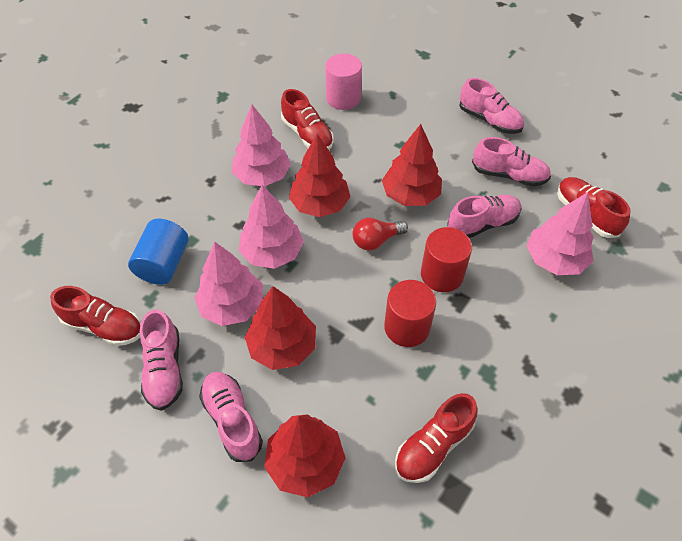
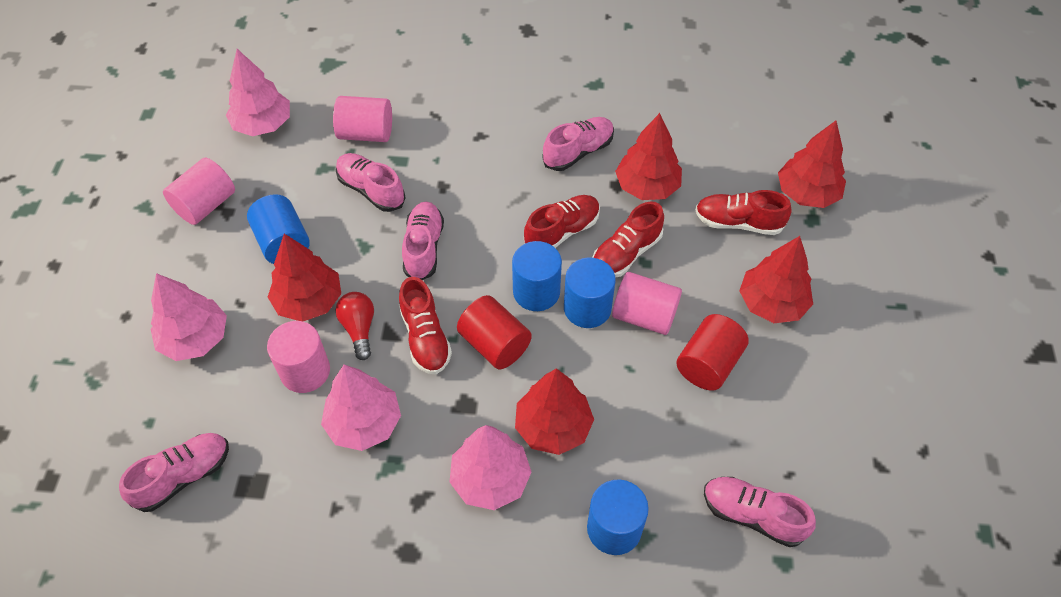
blue cylinder: 1 -> 4
pink cylinder: 1 -> 4
red tree: 4 -> 5

